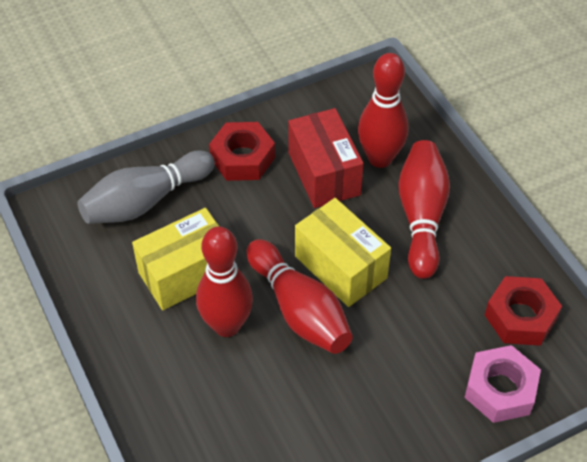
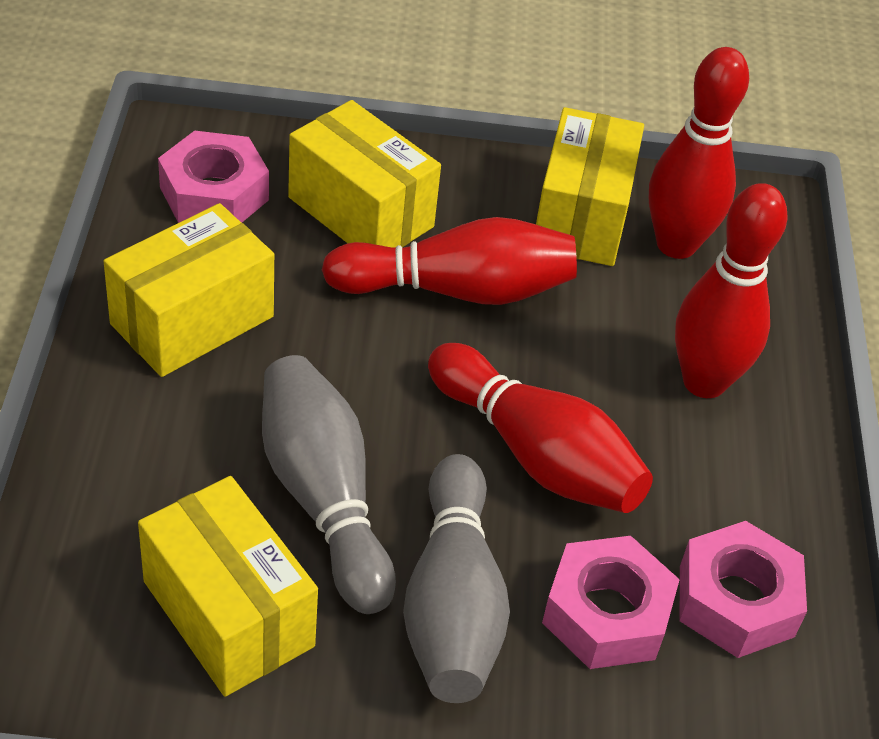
grey bowling pin: 1 -> 2
pink nut: 1 -> 3
red box: 1 -> 0
red nut: 2 -> 0
yellow box: 2 -> 4

